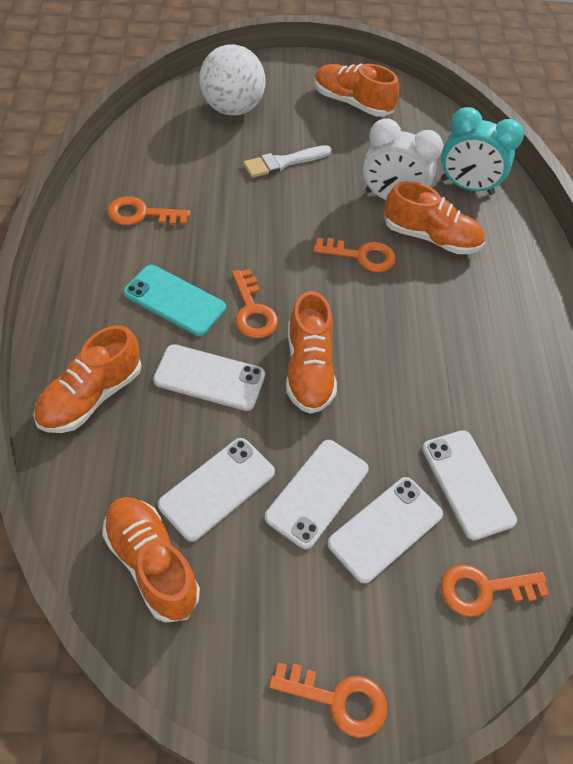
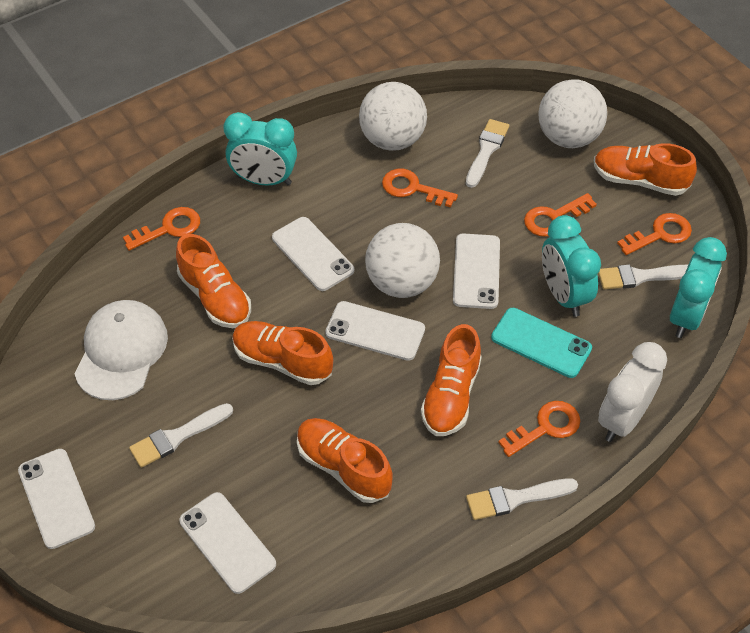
turquoise clock: 1 -> 3
white ball: 1 -> 3
white brush: 1 -> 4
white cap: 0 -> 1

